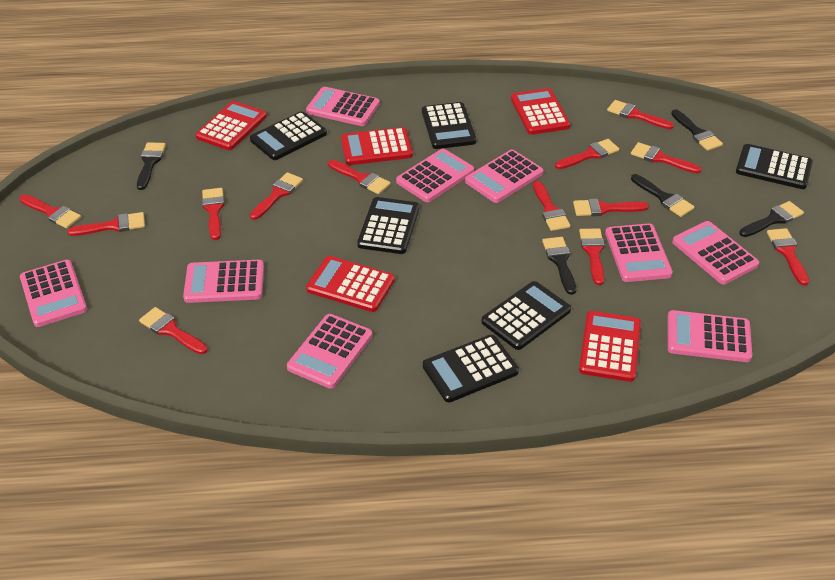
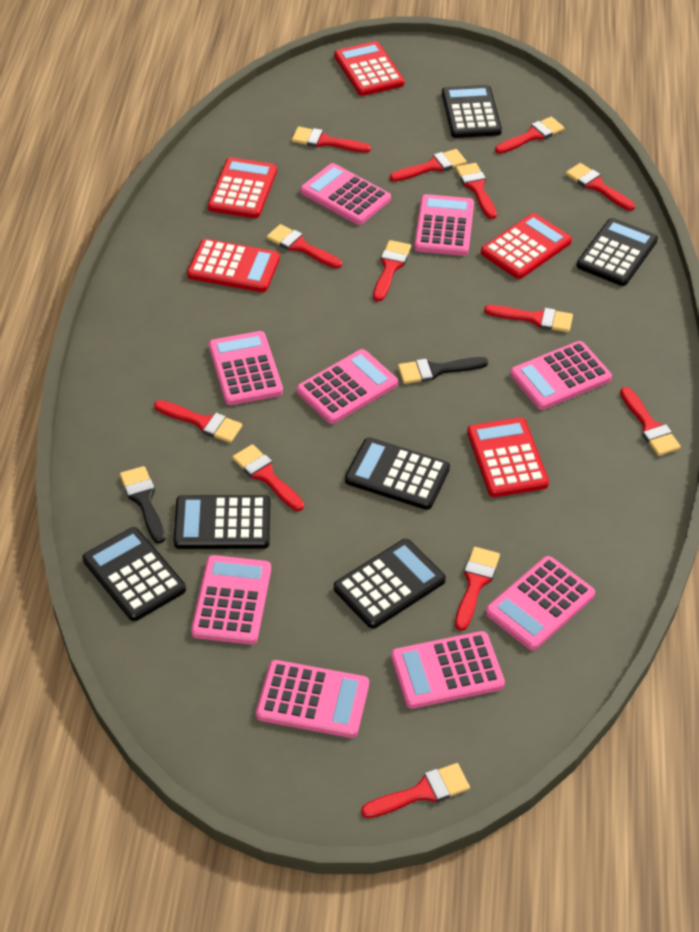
black brush: 5 -> 2

